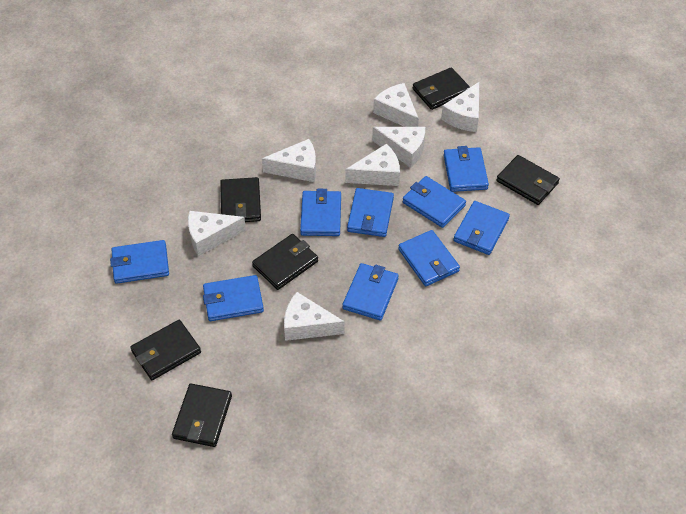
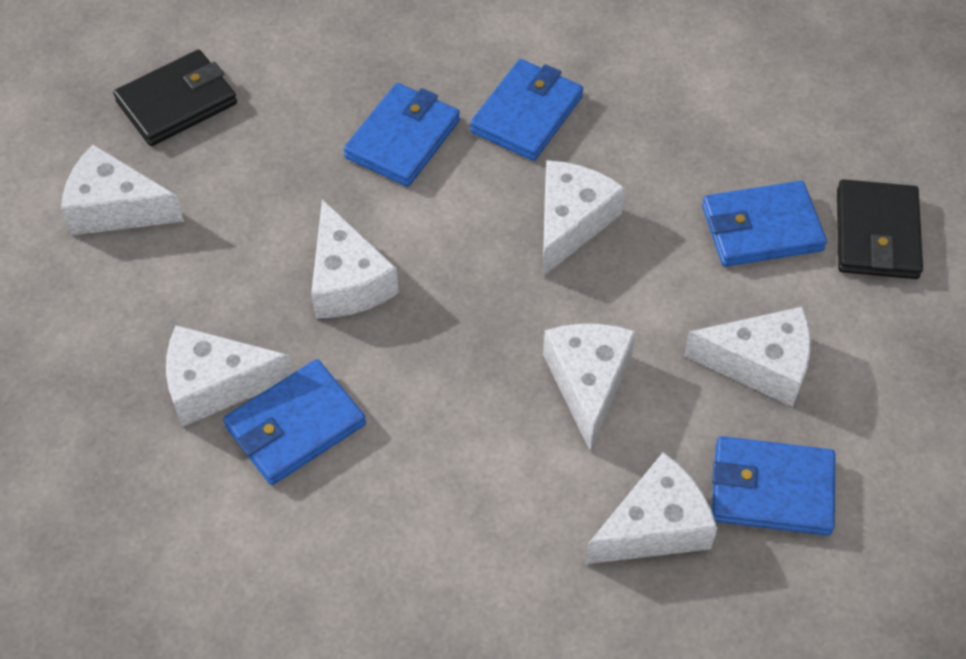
black wallet: 6 -> 2
blue wallet: 9 -> 5

